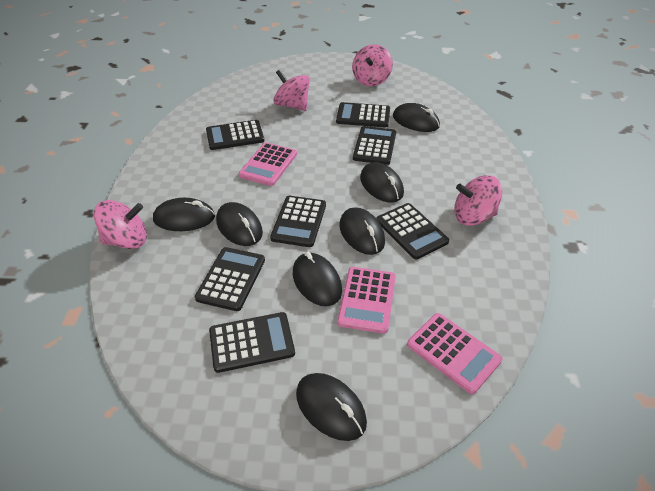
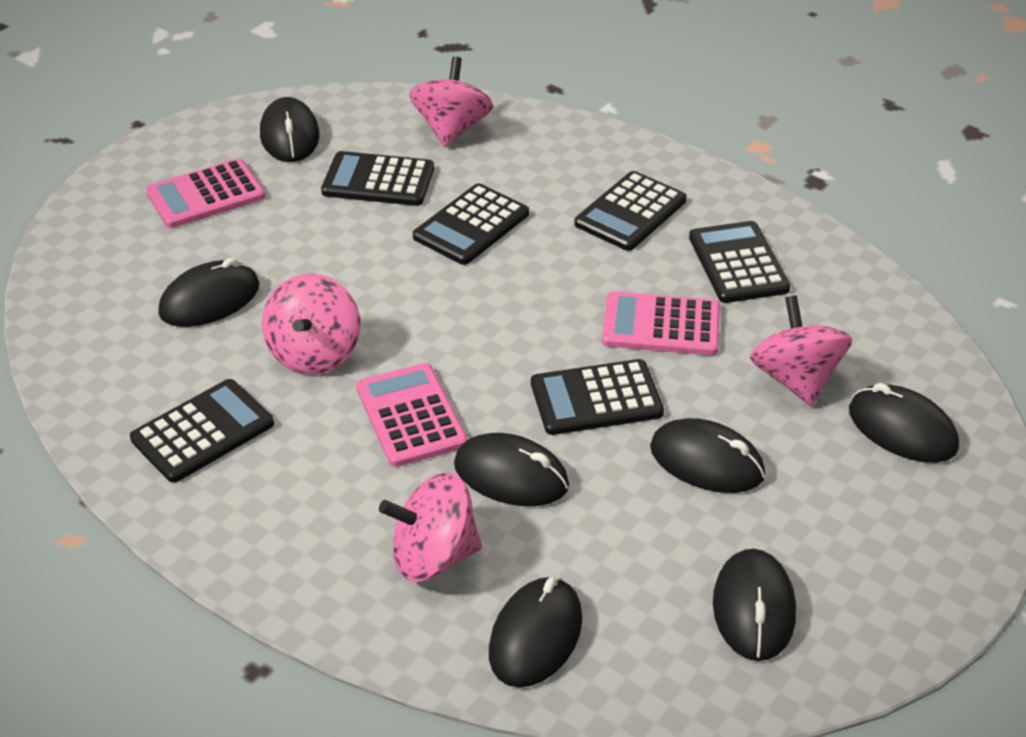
black calculator: 7 -> 6

